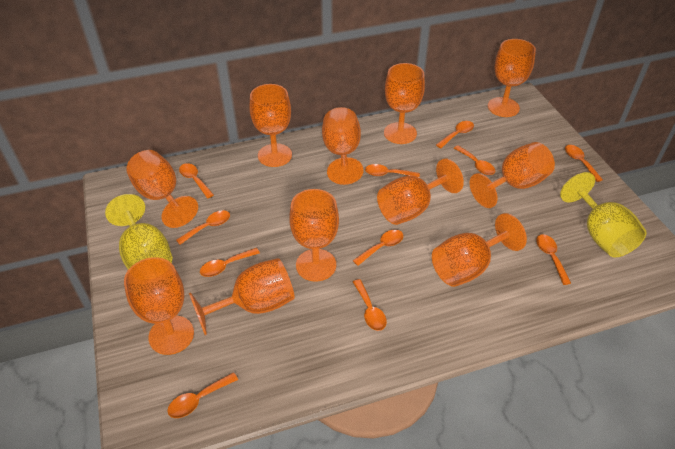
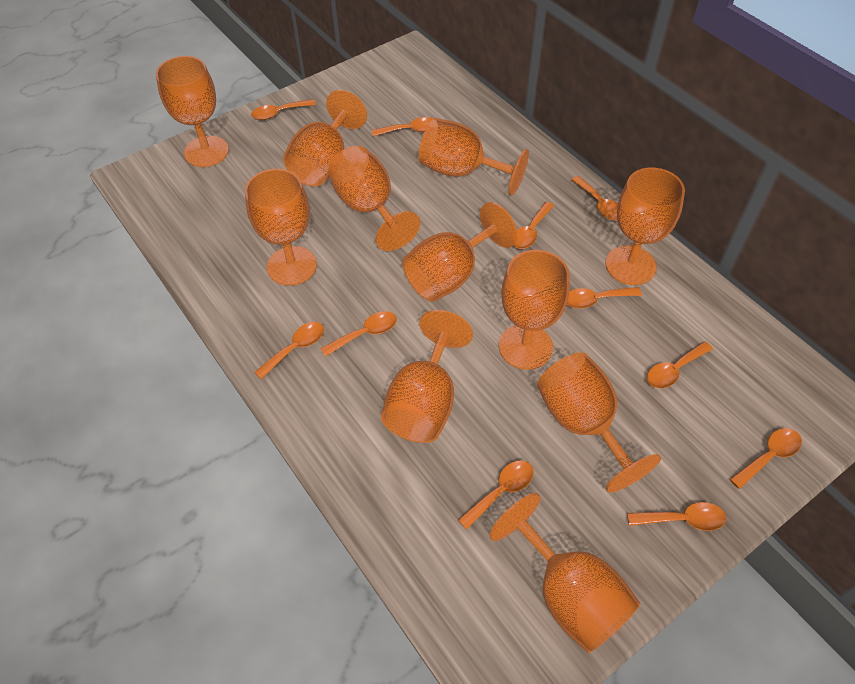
yellow goblet: 2 -> 0

